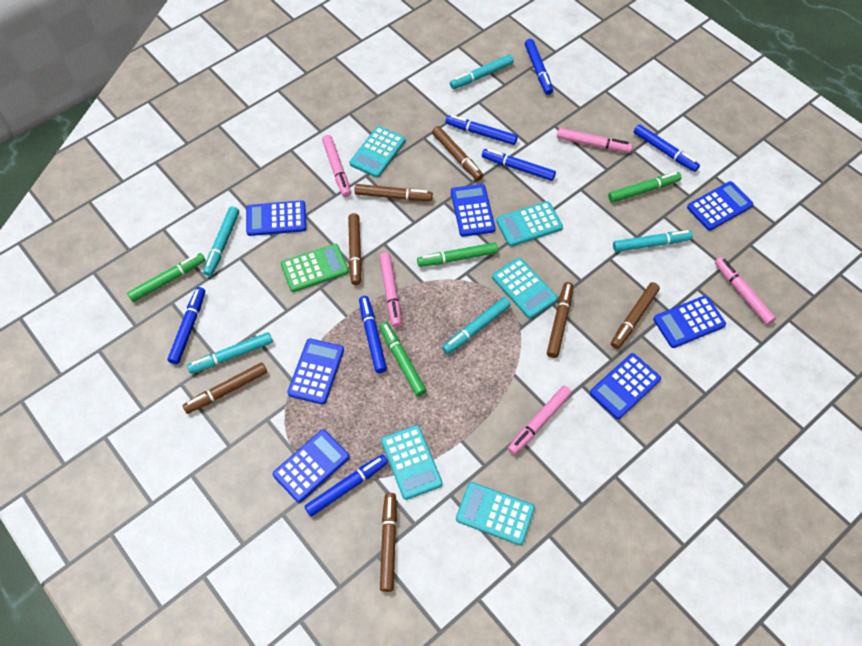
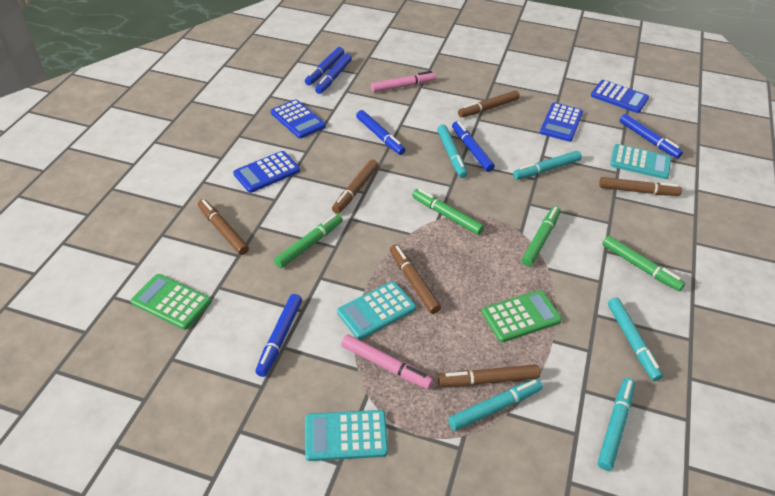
blue calculator: 7 -> 4
blue marker: 7 -> 6
brown marker: 7 -> 6
green calculator: 1 -> 2
pink marker: 5 -> 2
turquoise calculator: 5 -> 3

